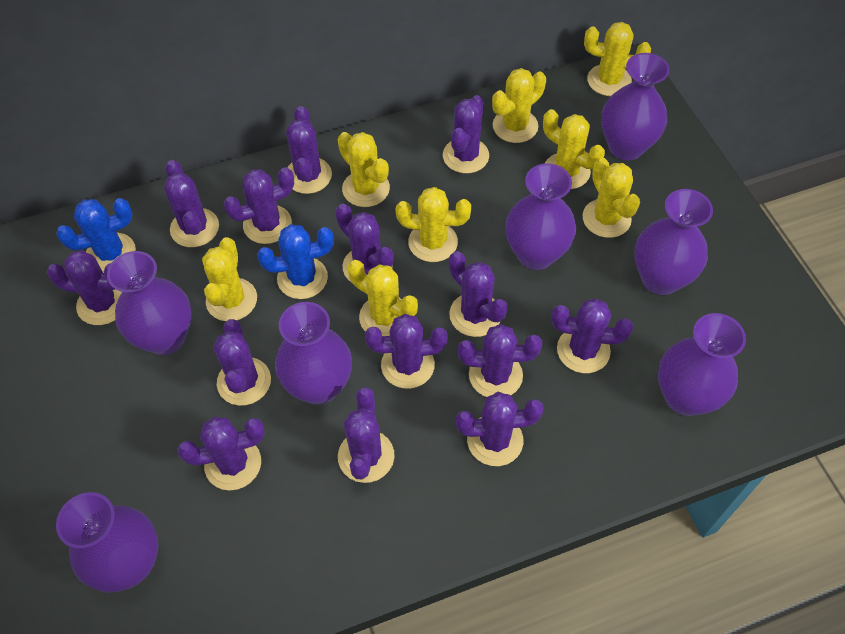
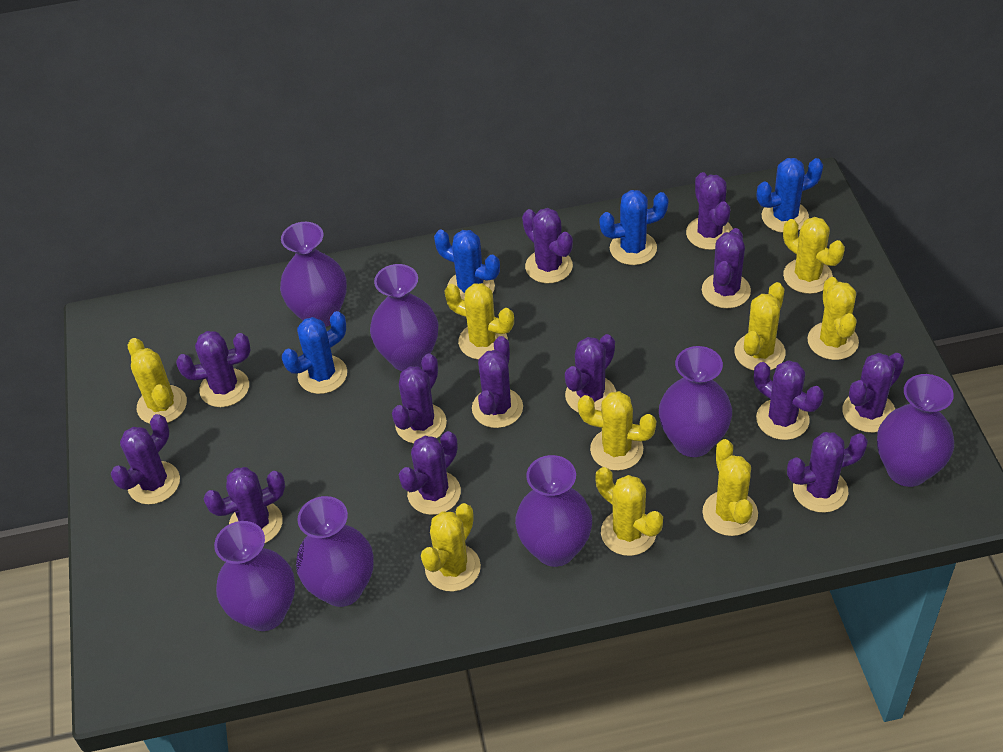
blue cactus: 2 -> 4
purple cactus: 14 -> 13
yellow cactus: 8 -> 9

